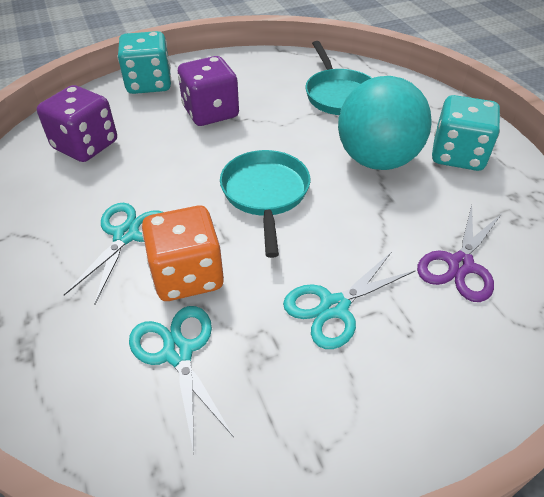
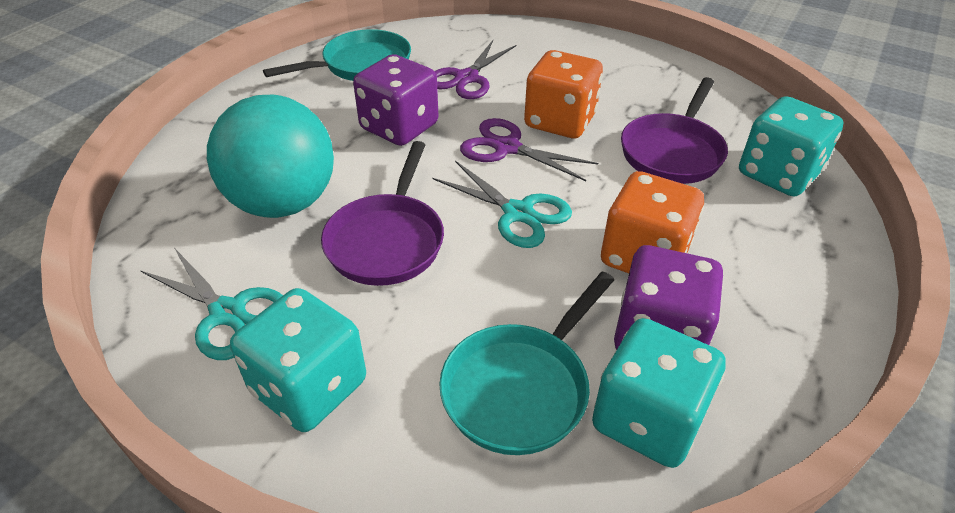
orange dice: 1 -> 2
purple pan: 0 -> 2
purple scissors: 1 -> 2
turquoise dice: 2 -> 3
turquoise scissors: 3 -> 2

